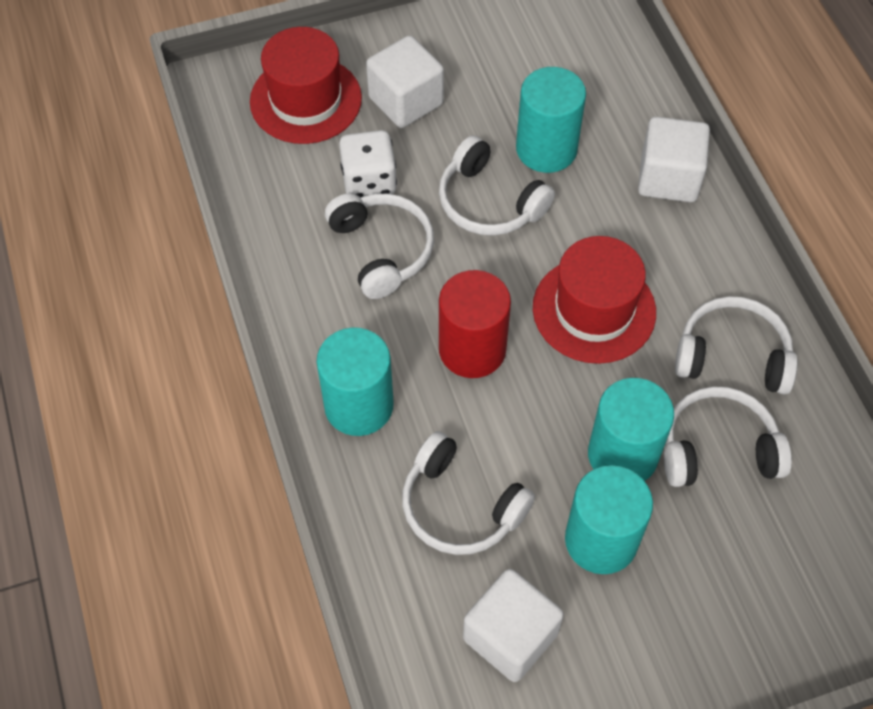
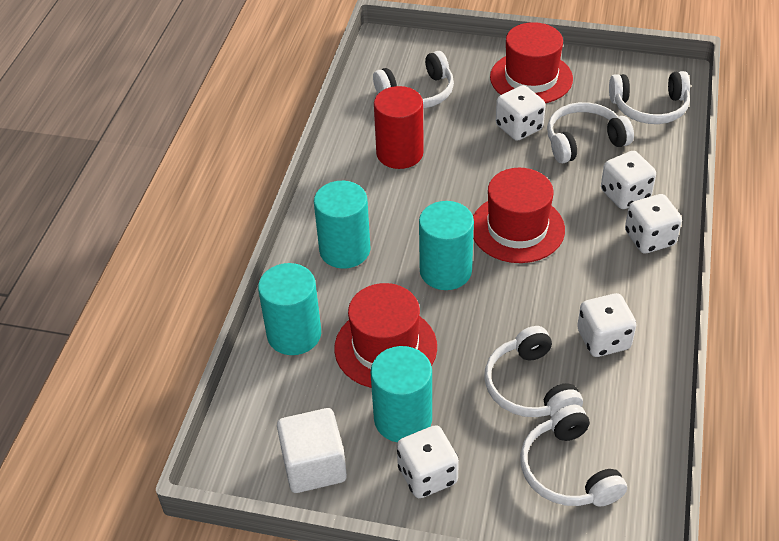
red hat: 2 -> 3
white cube: 3 -> 1
white dice: 1 -> 5

